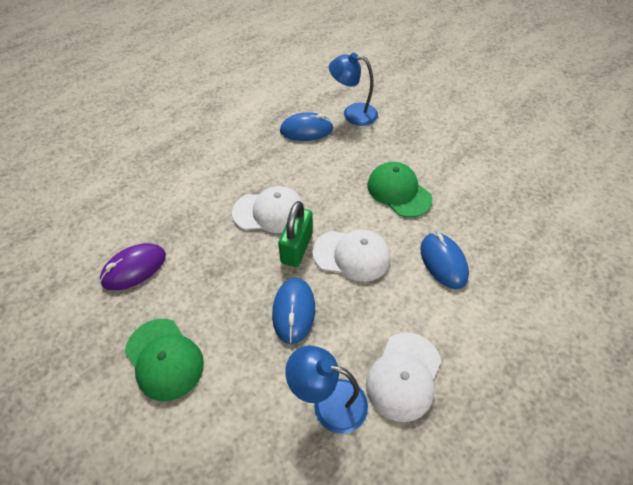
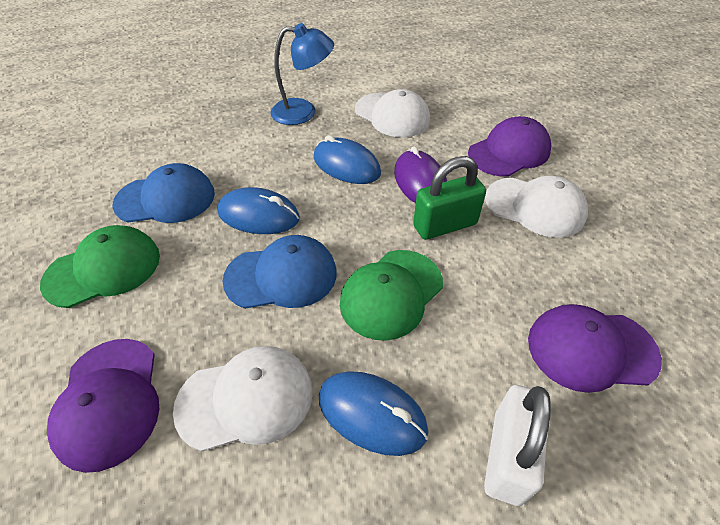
blue cap: 0 -> 2
blue lamp: 2 -> 1
purple cap: 0 -> 3
white padlock: 0 -> 1

